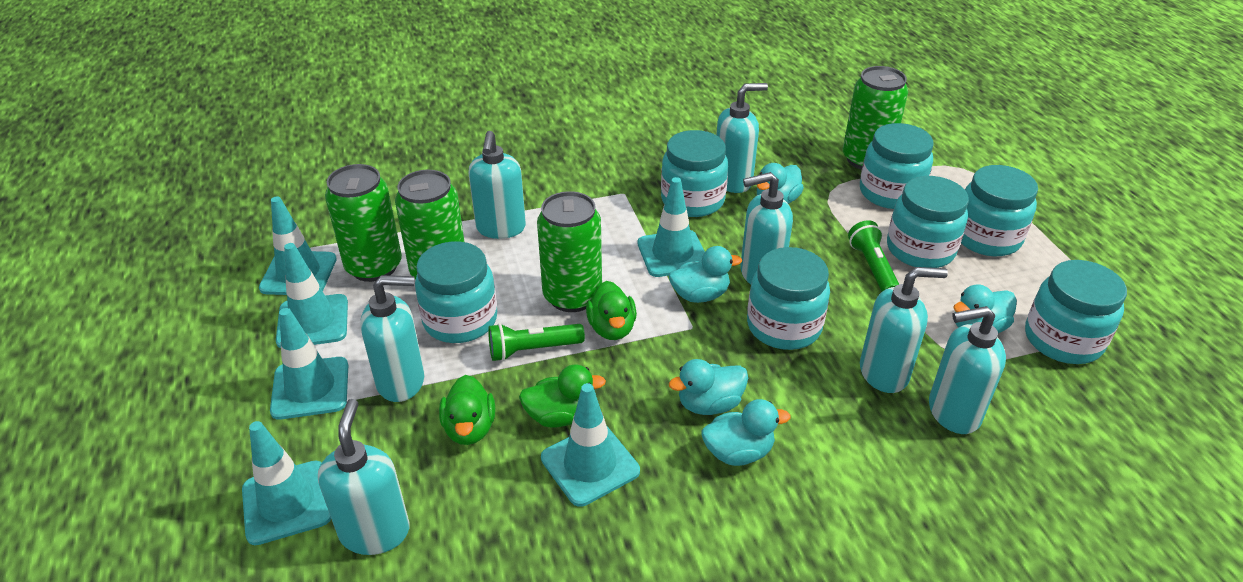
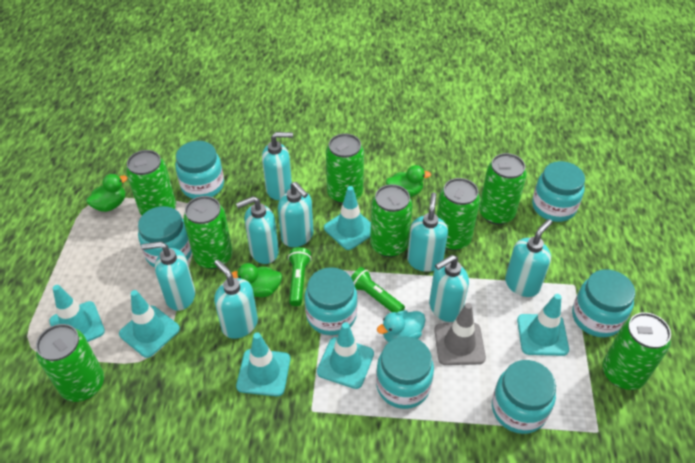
green can: 4 -> 8
grey traffic cone: 0 -> 1
turquoise duck: 5 -> 1
turquoise soap dispenser: 7 -> 8

